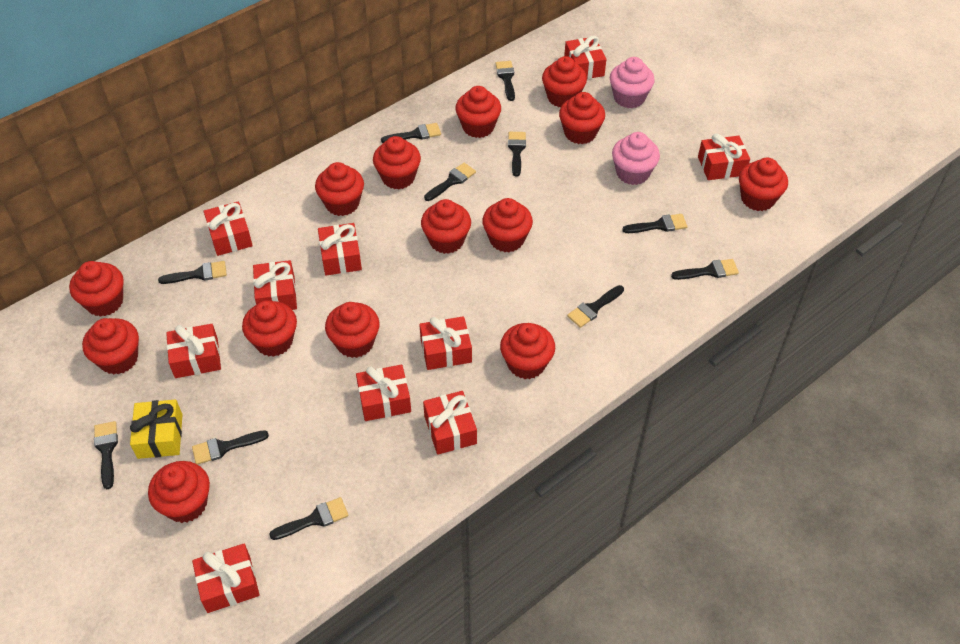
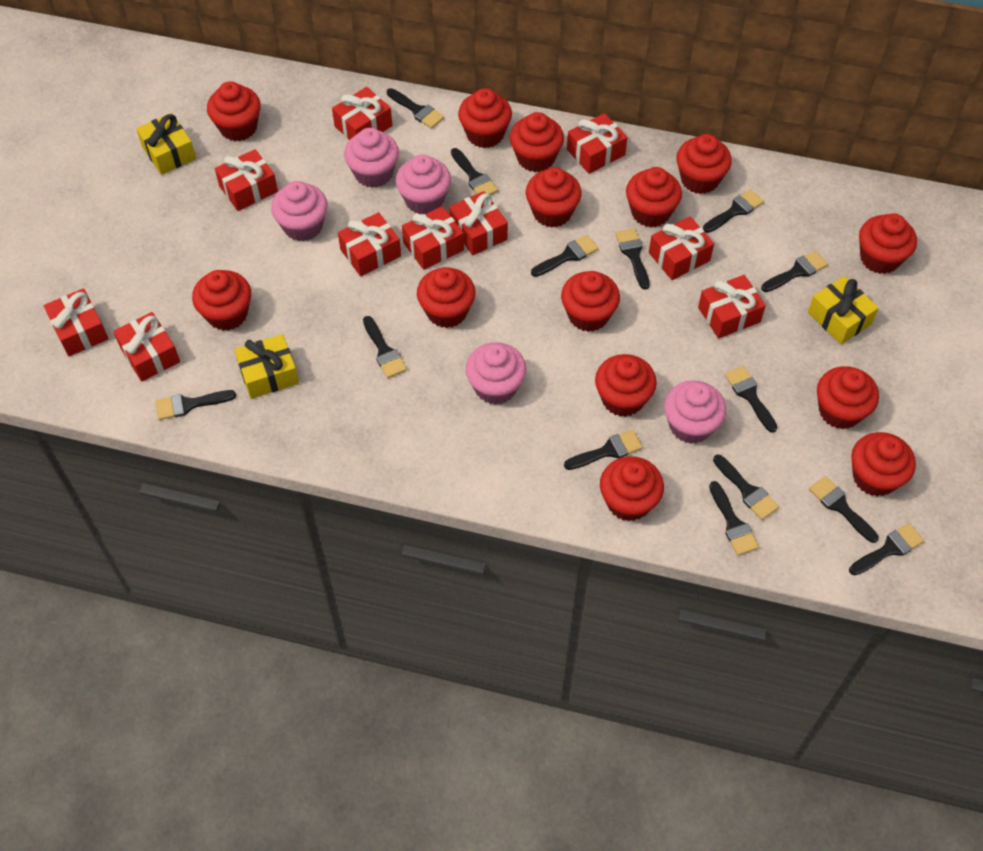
black brush: 11 -> 14
pink cupcake: 2 -> 5
yellow gift: 1 -> 3

